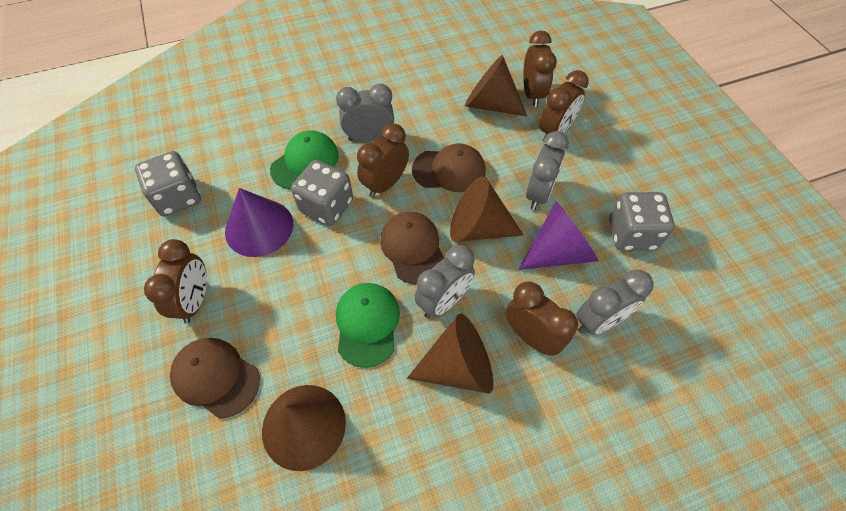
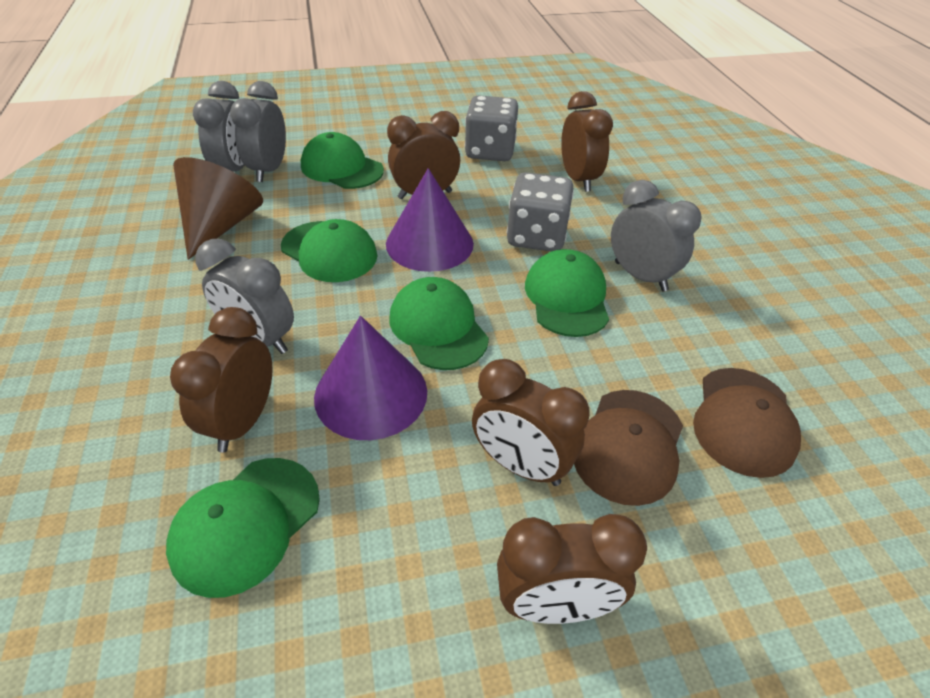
brown cap: 3 -> 2
brown cone: 4 -> 1
green cap: 2 -> 5
grey dice: 3 -> 2

